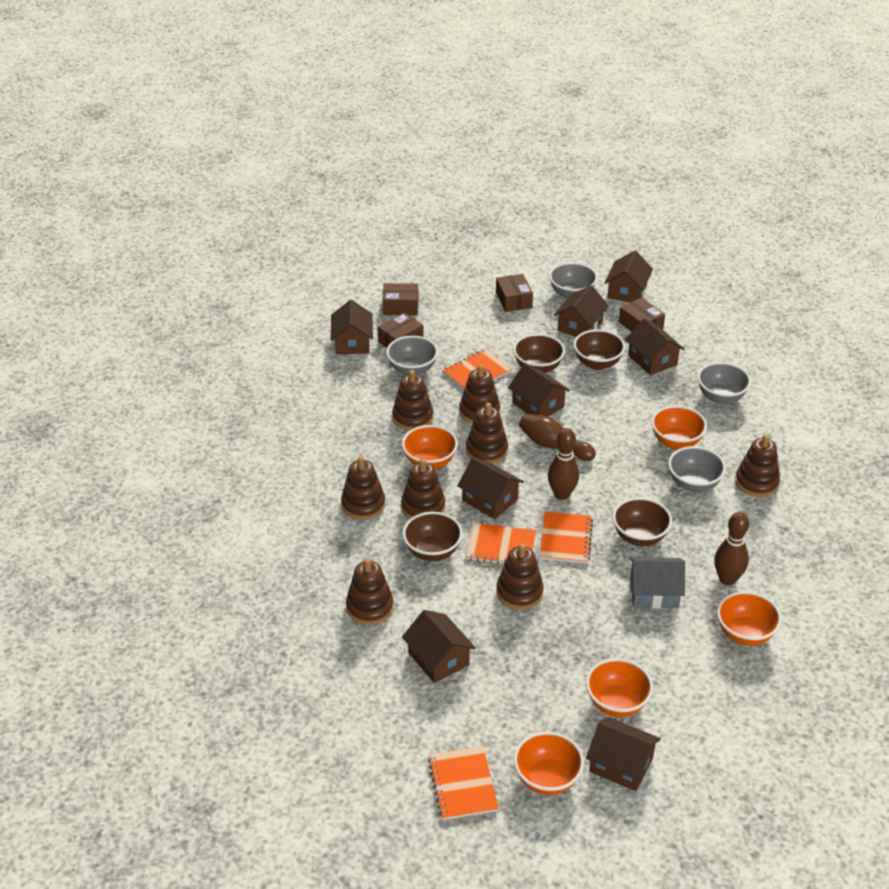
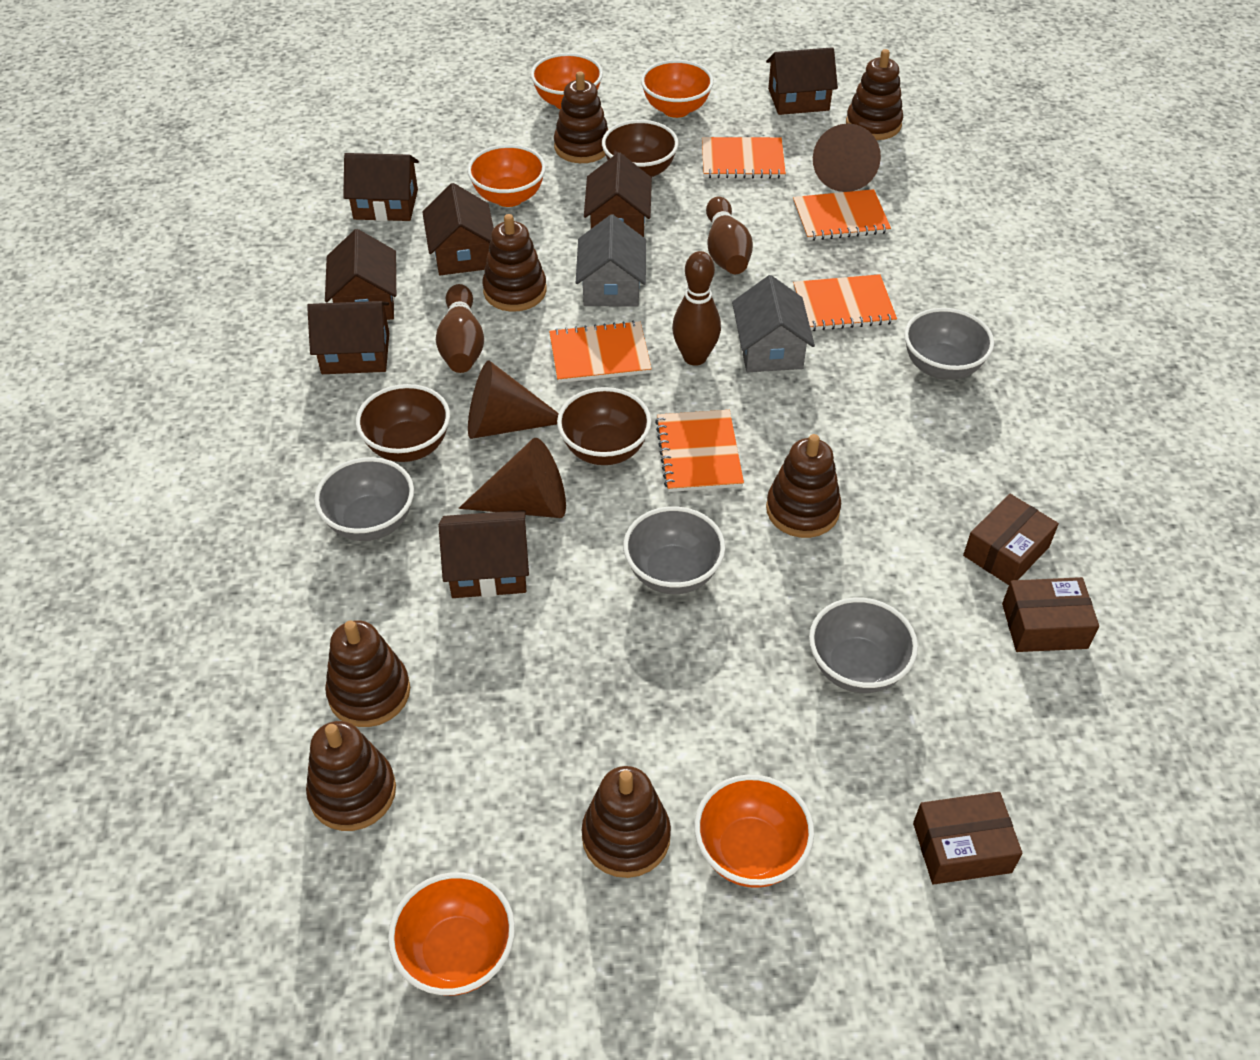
brown bowl: 4 -> 3
brown box: 4 -> 3
brown cone: 0 -> 3
brown house: 8 -> 7
brown stacking toy: 8 -> 7
grey house: 1 -> 2
orange notebook: 4 -> 5

